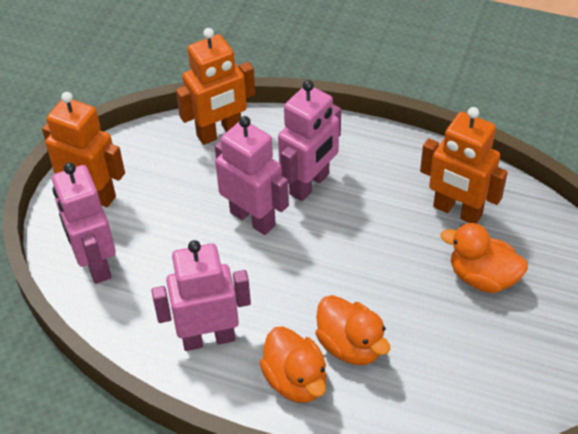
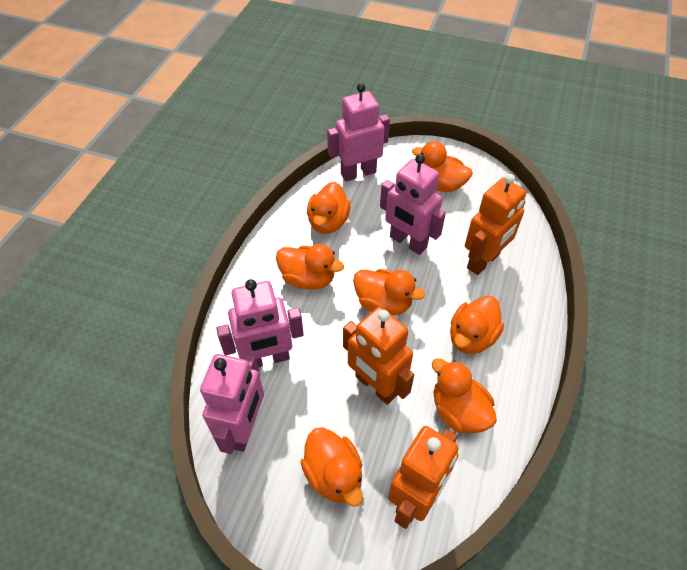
orange duck: 3 -> 7

